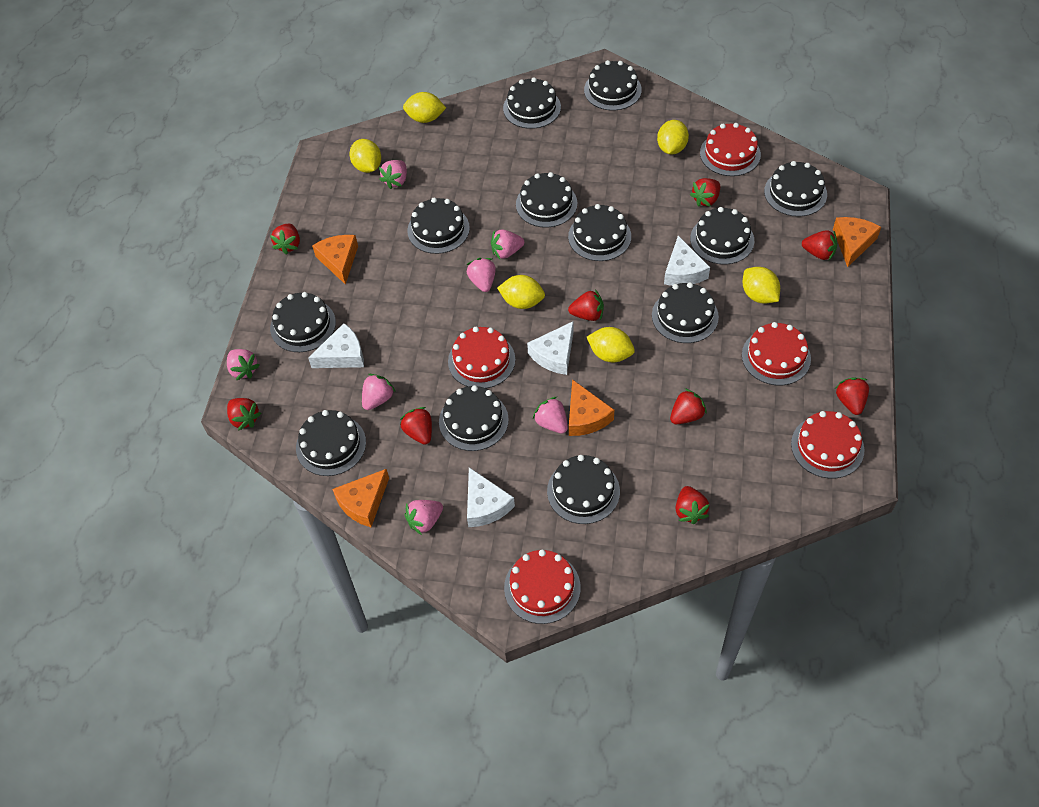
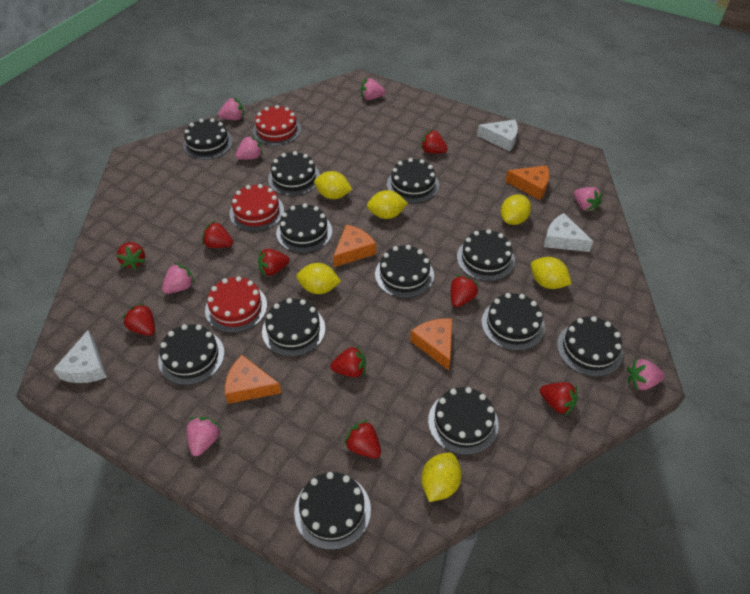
red cake: 5 -> 3
white cheese: 4 -> 3

